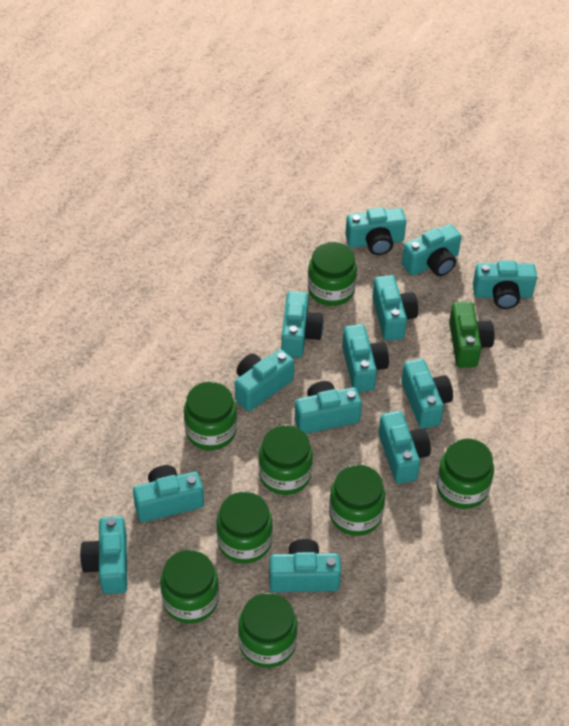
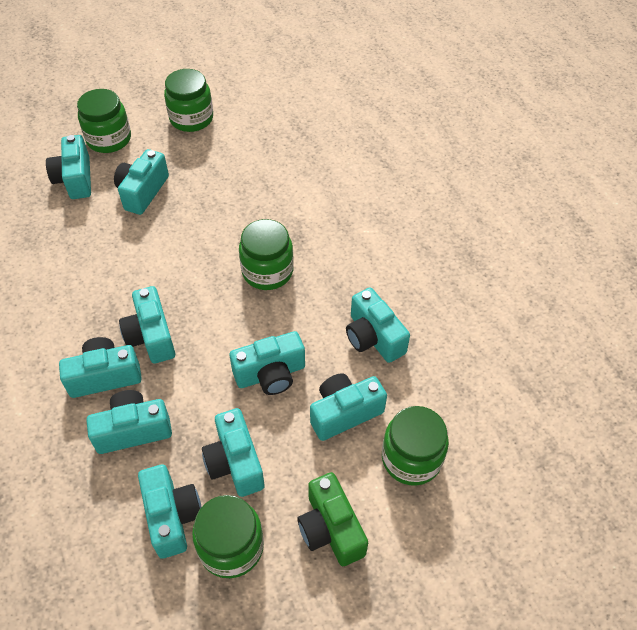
green jar: 8 -> 5
turquoise camera: 13 -> 10

